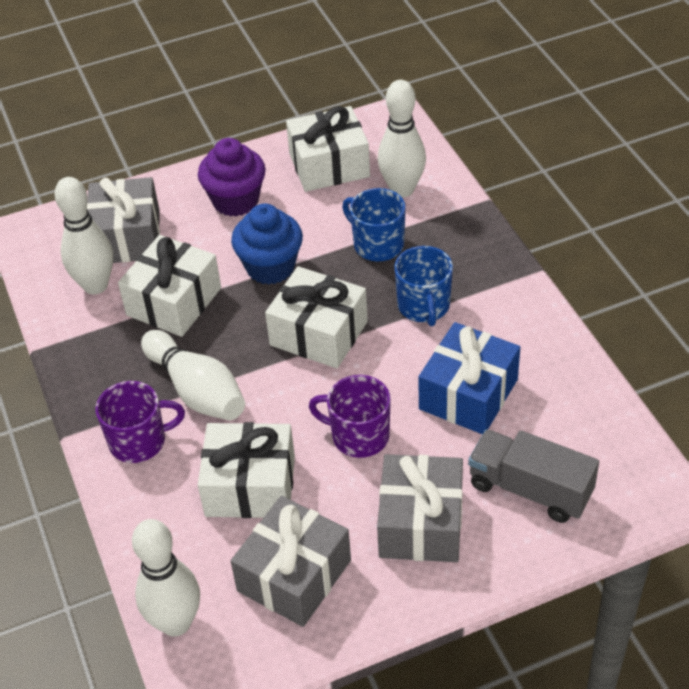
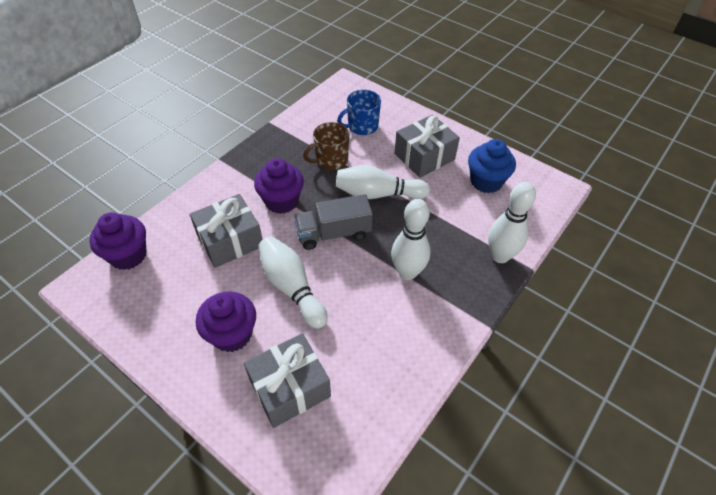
blue gift: 1 -> 0
blue mug: 2 -> 1
brown mug: 0 -> 1
purple cupcake: 1 -> 3
purple mug: 2 -> 0
white gift: 4 -> 0

